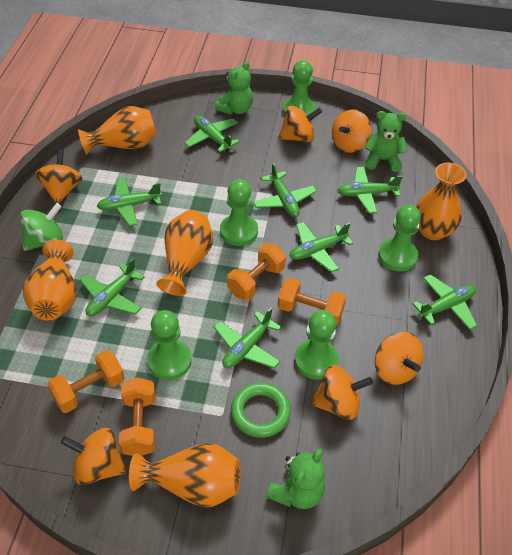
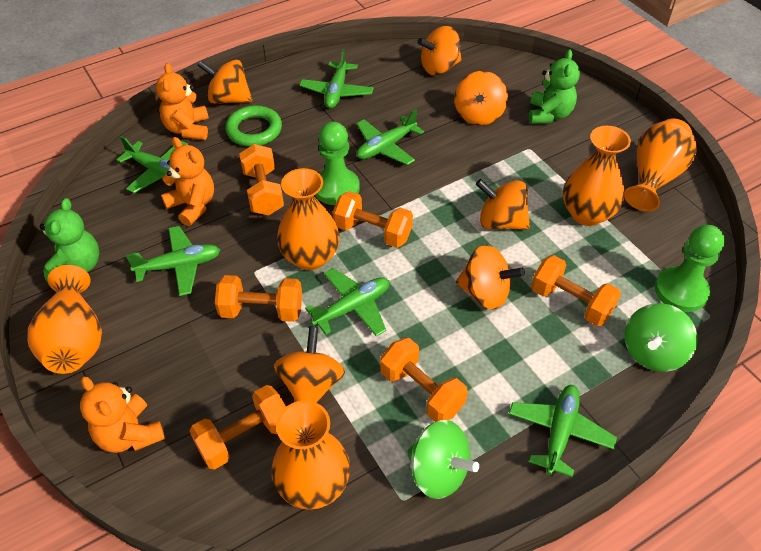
green pawn: 5 -> 2
green plane: 8 -> 6
green spinning top: 1 -> 2
green teddy bear: 3 -> 2
orange dumbbell: 4 -> 6
orange teddy bear: 0 -> 3

